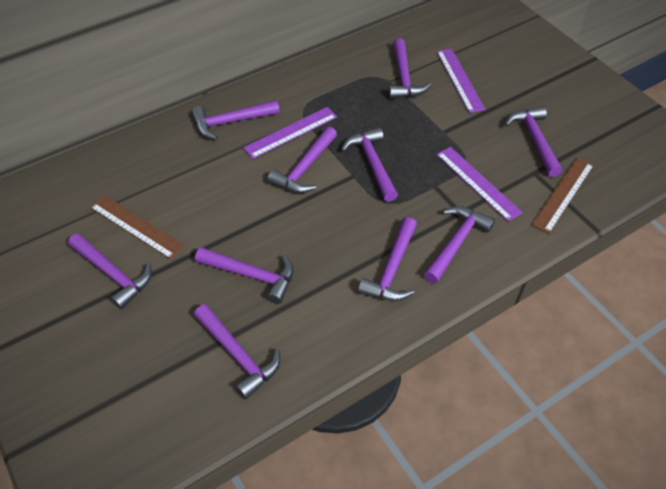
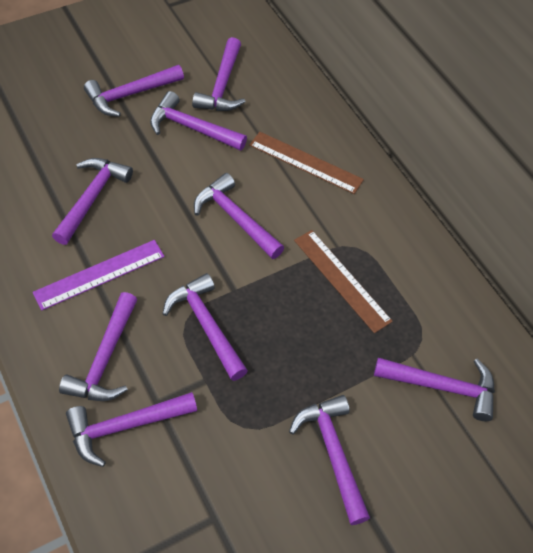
purple ruler: 3 -> 1

